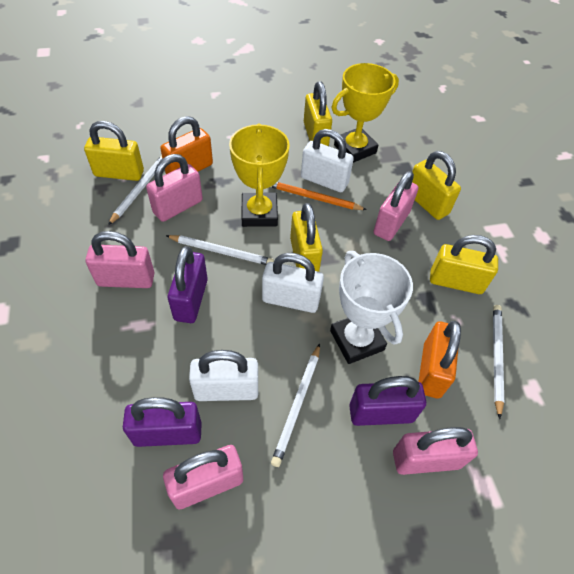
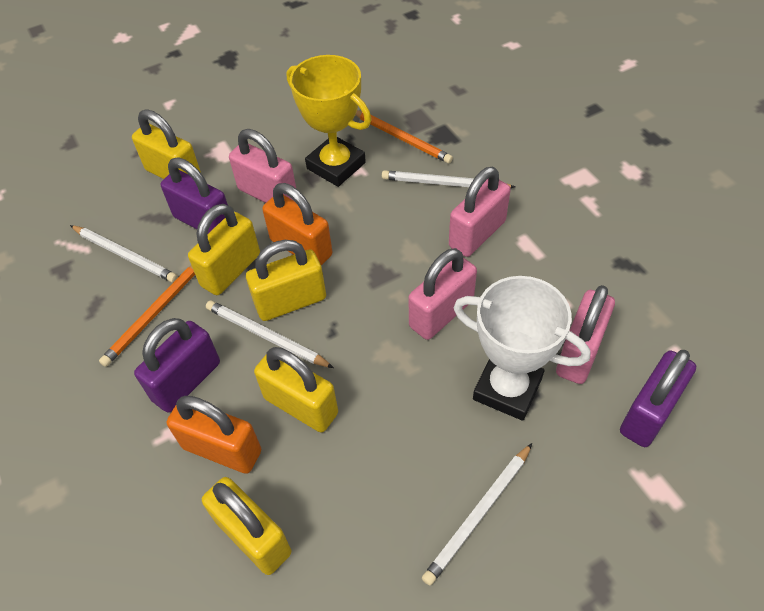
orange pencil: 1 -> 2
pink padlock: 5 -> 4
white padlock: 3 -> 0
yellow trophy: 2 -> 1

